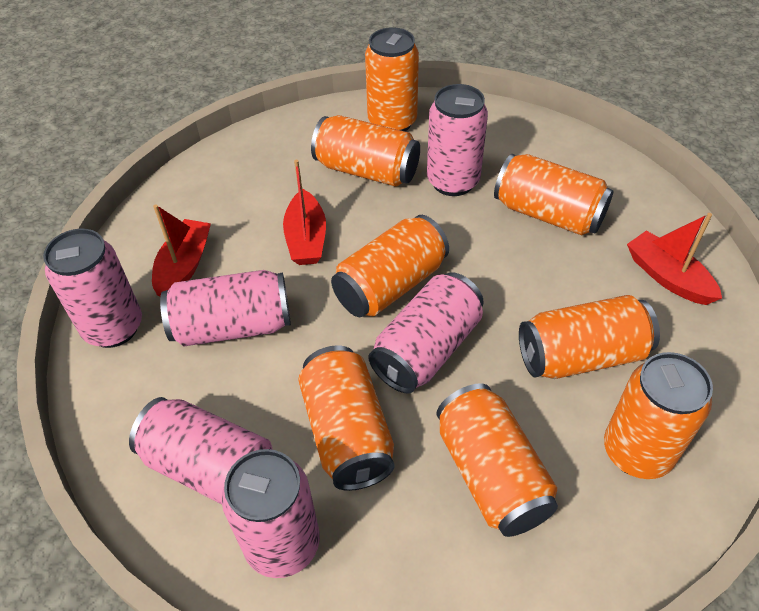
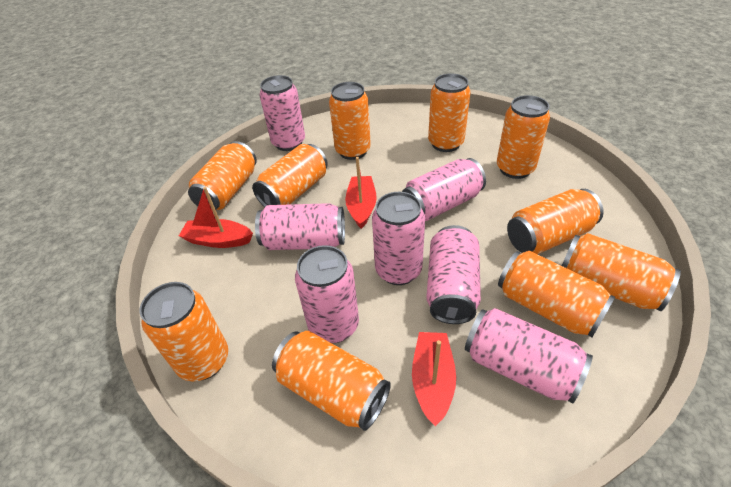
orange can: 8 -> 10
pink can: 6 -> 7

